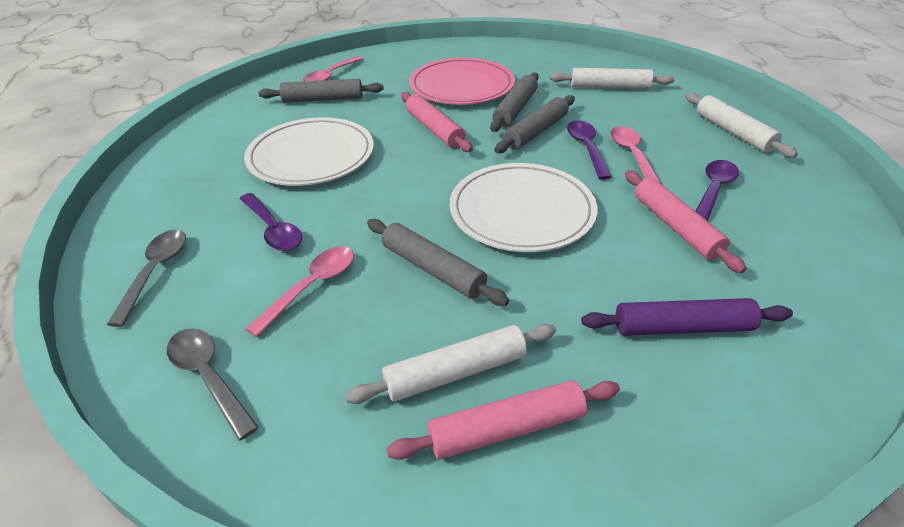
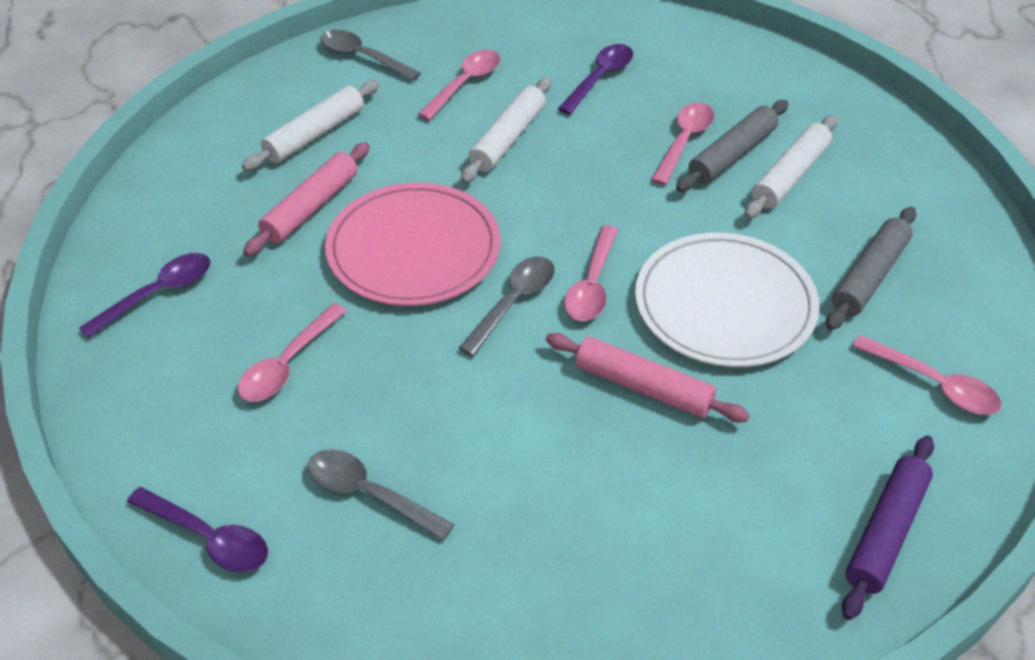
grey rolling pin: 4 -> 2
grey spoon: 2 -> 3
pink rolling pin: 3 -> 2
pink spoon: 3 -> 5
white plate: 2 -> 1

